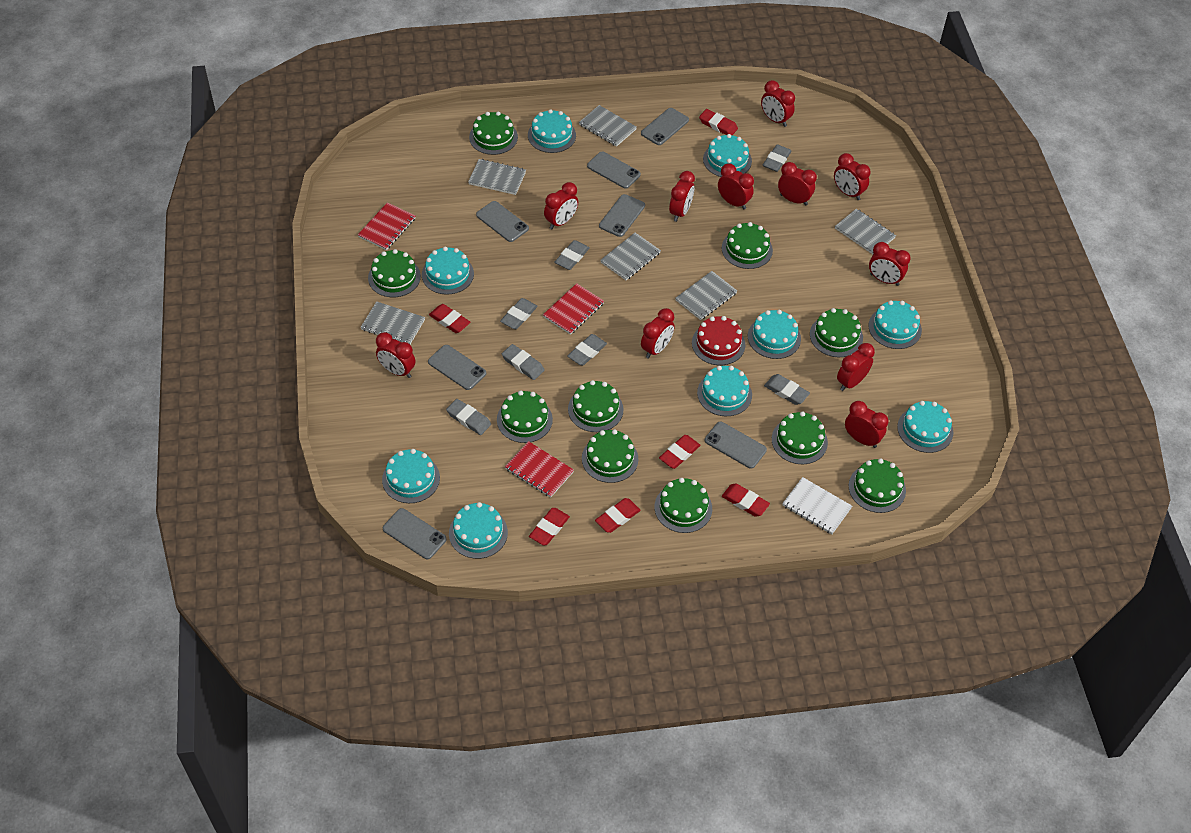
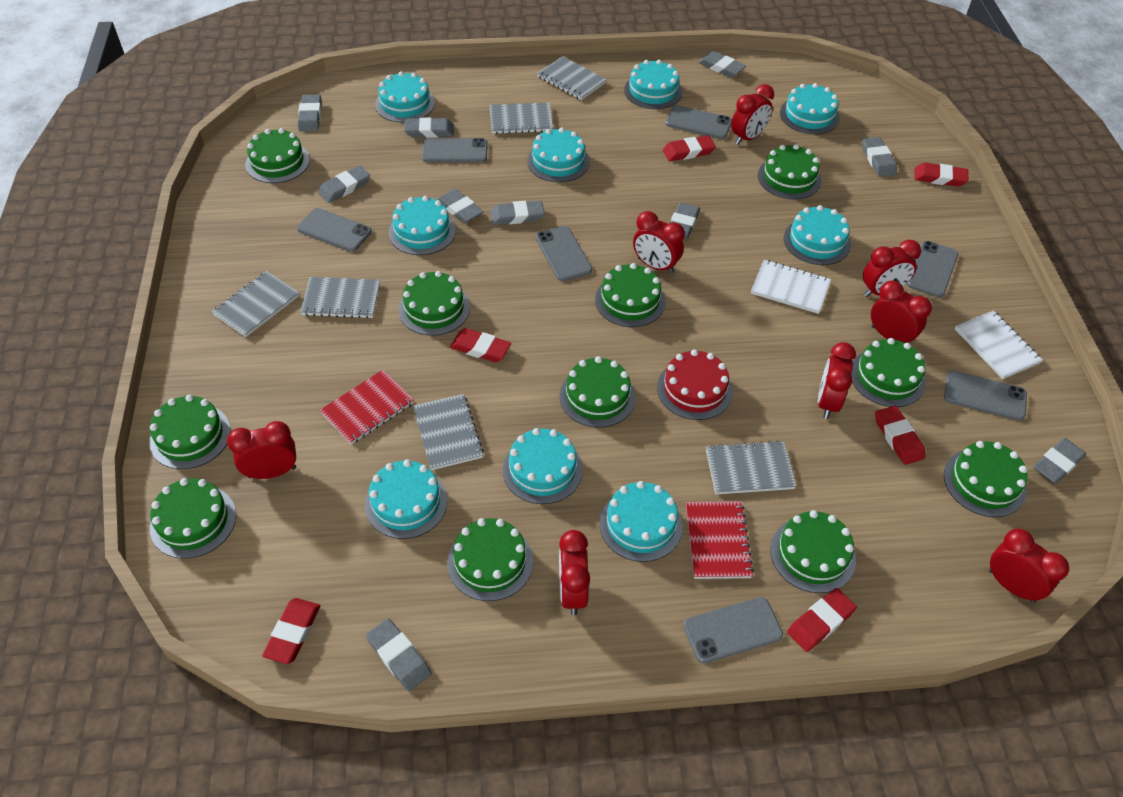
green cake: 10 -> 11
grey eraser: 7 -> 10
red clock: 11 -> 8
red notebook: 3 -> 2
white notebook: 1 -> 2

